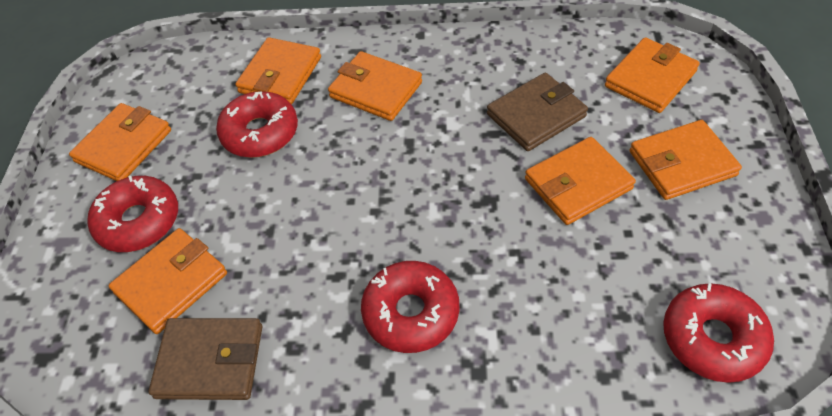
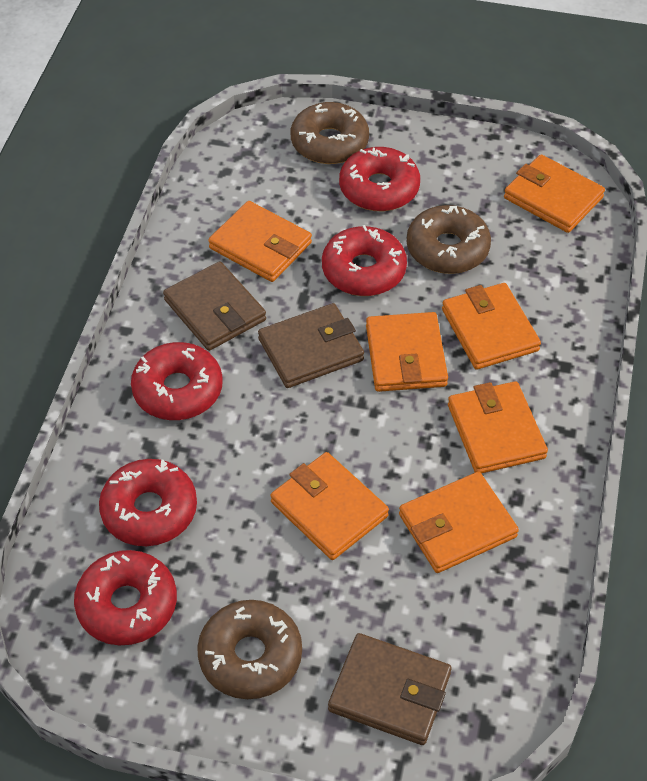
brown donut: 0 -> 3
brown wallet: 2 -> 3
red donut: 4 -> 5

